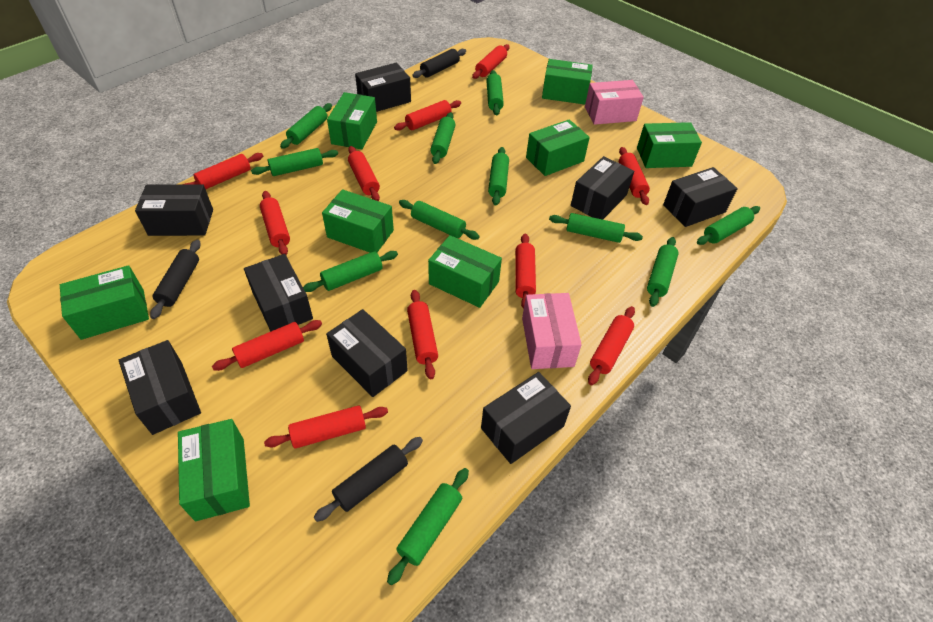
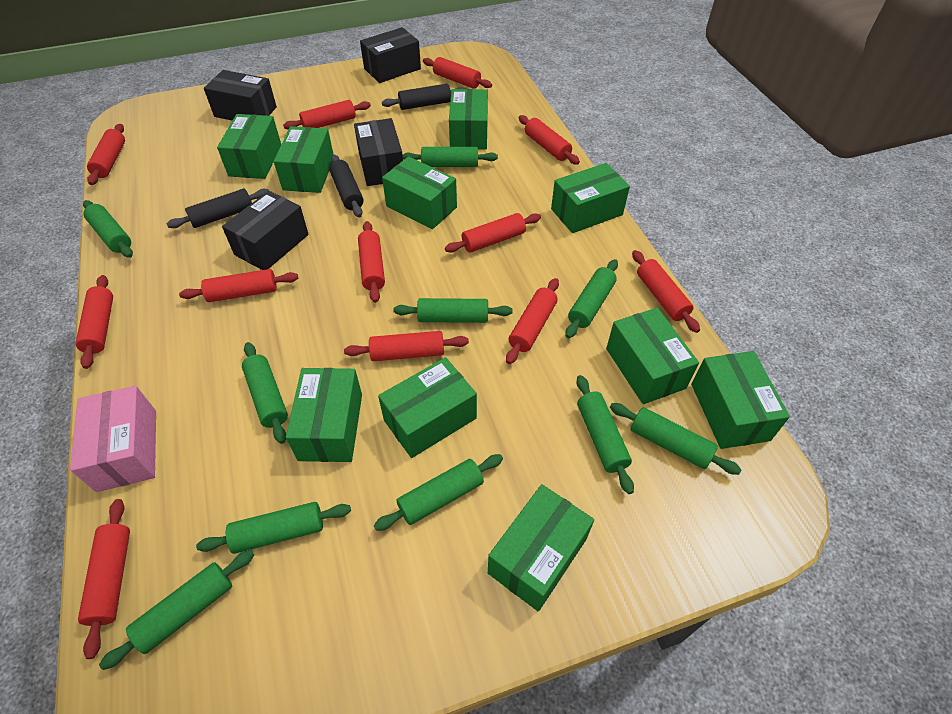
black box: 8 -> 4
green box: 8 -> 10
green rolling pin: 11 -> 10
pink box: 2 -> 1
red rolling pin: 11 -> 12

